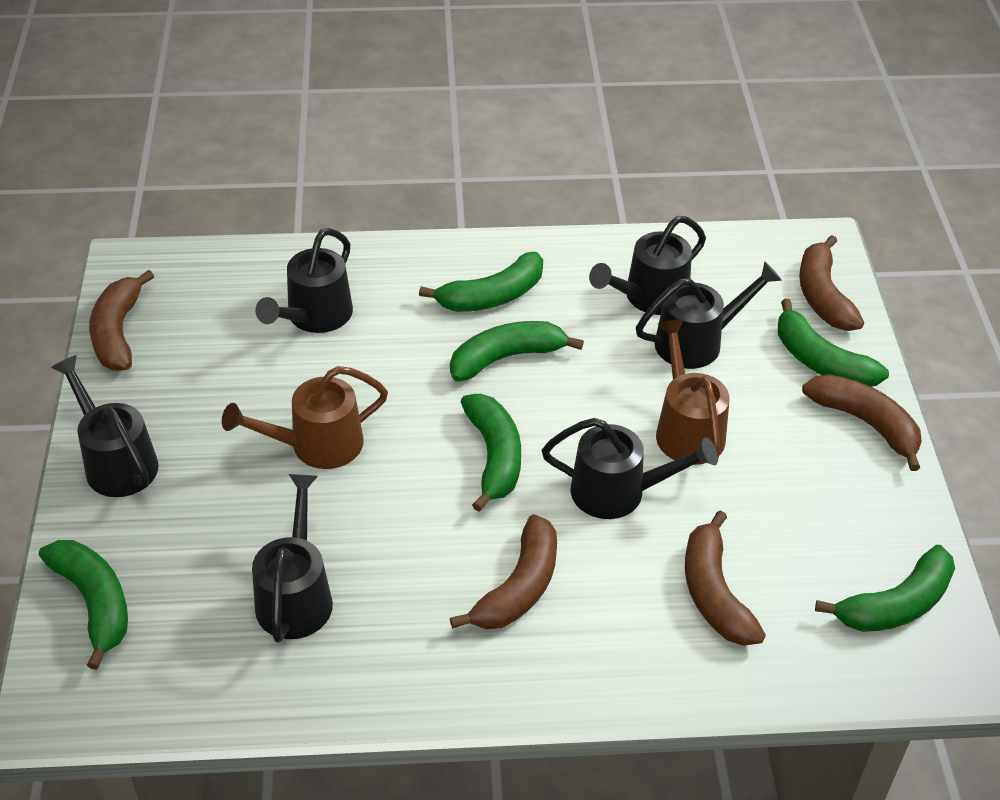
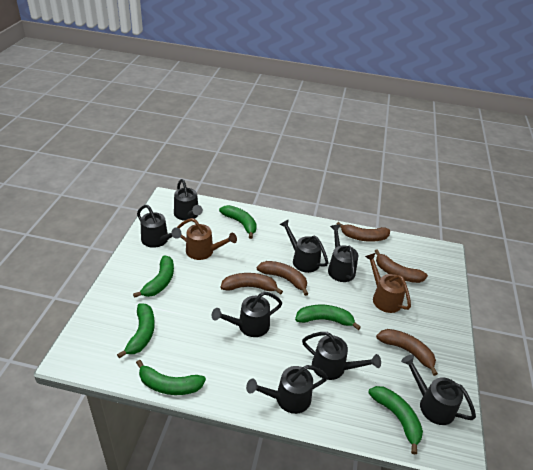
black watering can: 6 -> 8

